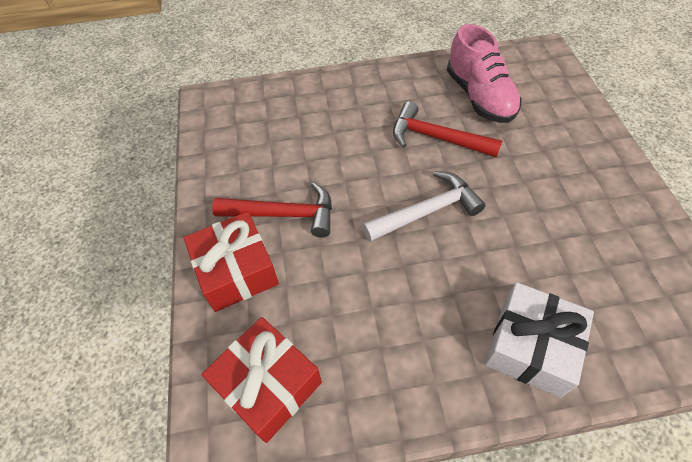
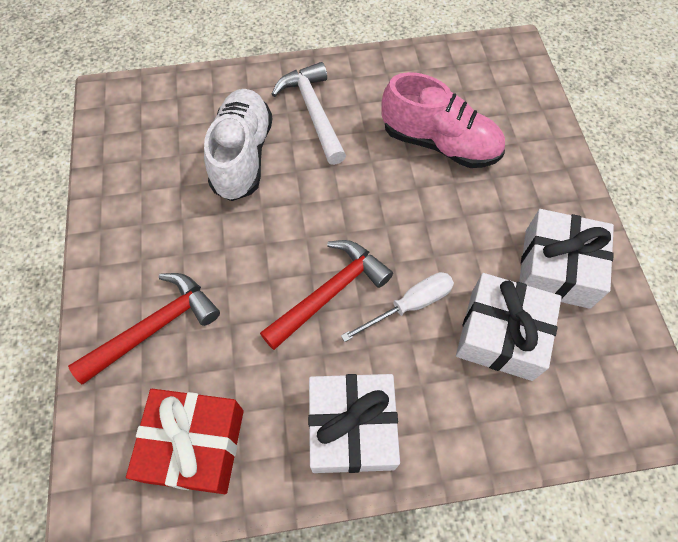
red gift: 2 -> 1
white gift: 1 -> 3
white screwdriver: 0 -> 1
white shoe: 0 -> 1

